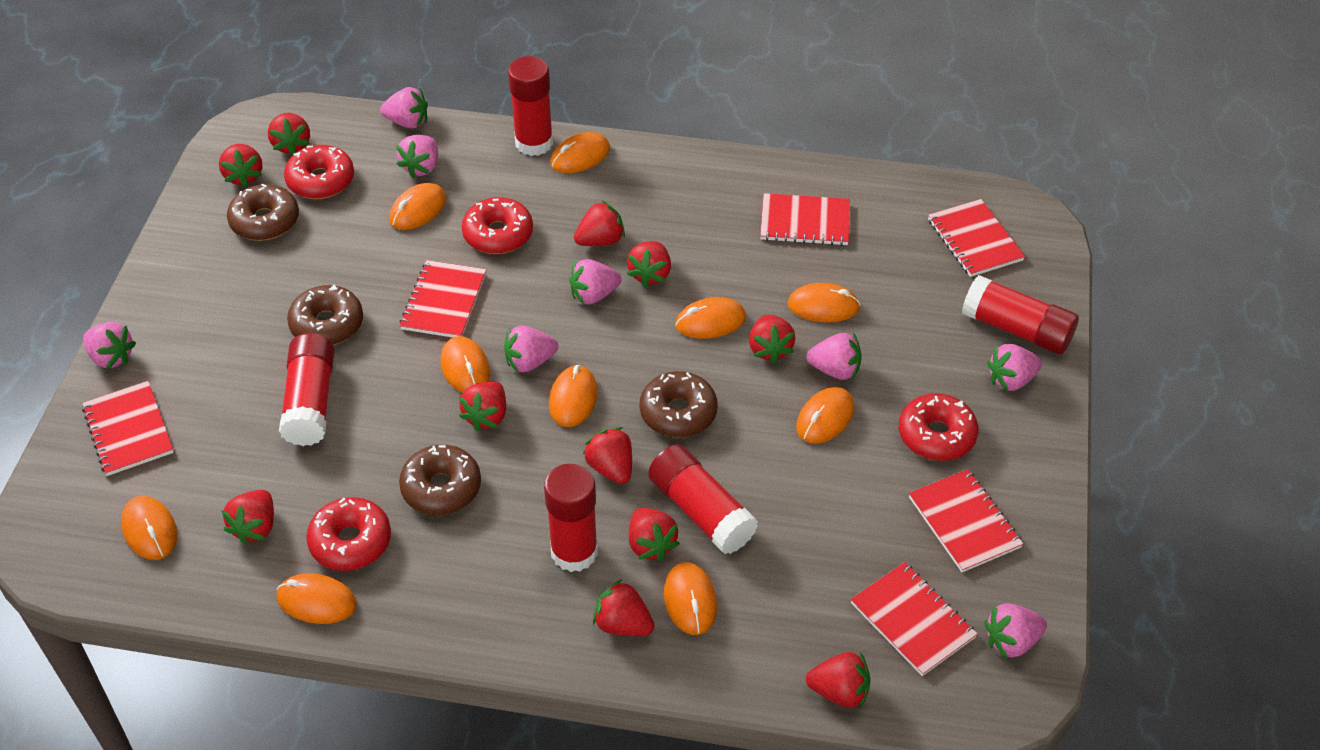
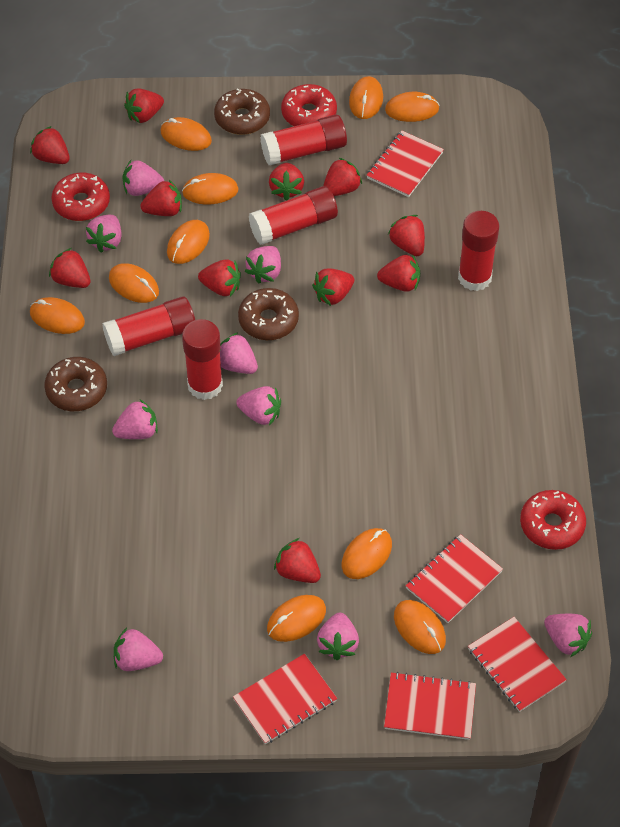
brown donut: 4 -> 3
pink strawberry: 8 -> 9
red donut: 4 -> 3
red notebook: 6 -> 5

